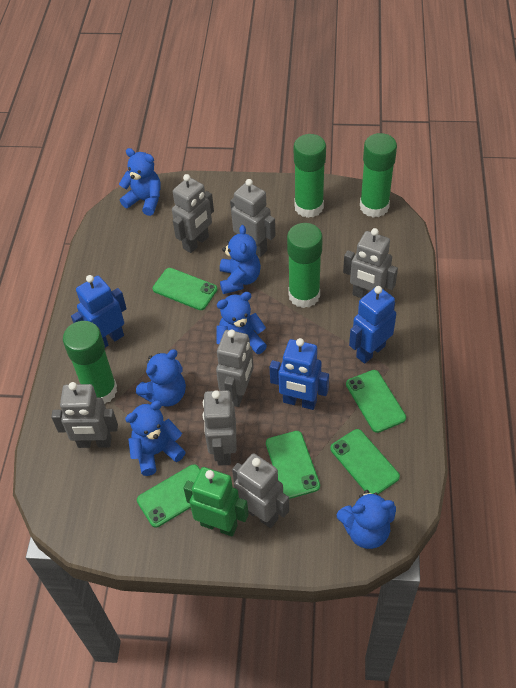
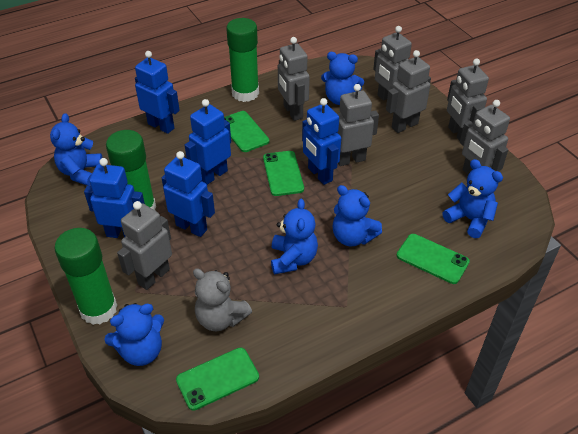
blue robot: 3 -> 5
green glue stick: 4 -> 3
green phone: 5 -> 4
green robot: 1 -> 0
grey teddy bear: 0 -> 1

